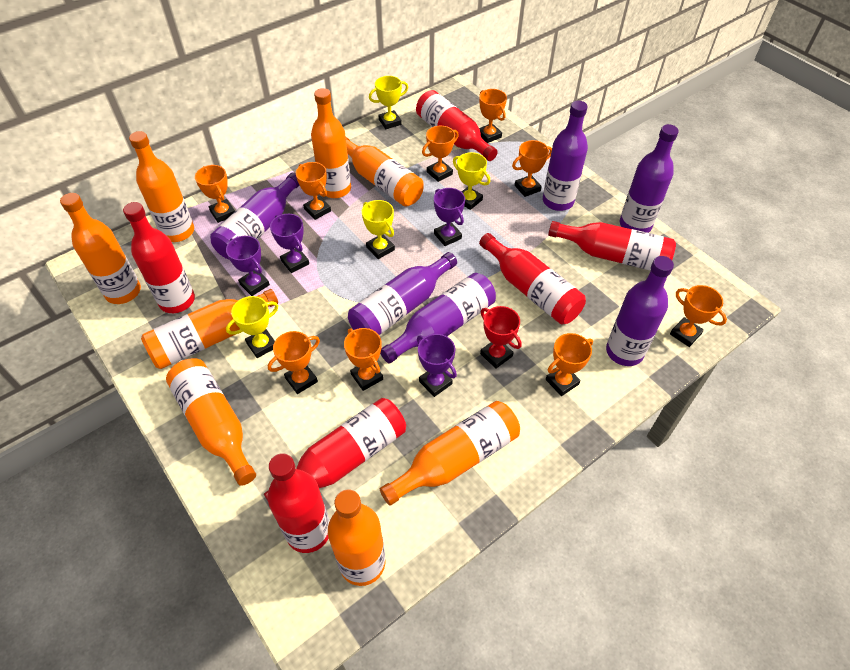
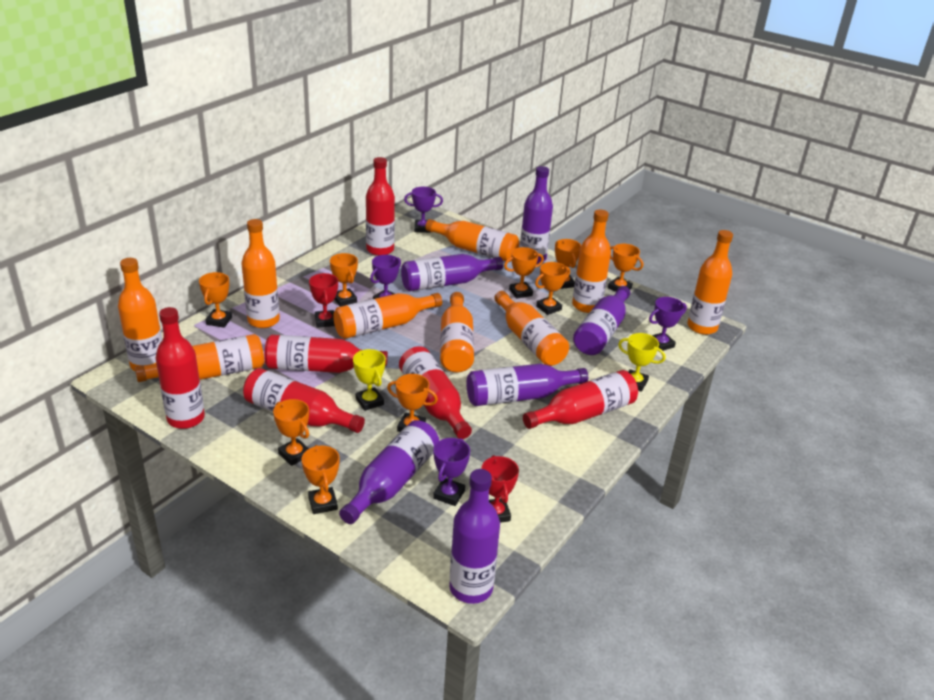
orange bottle: 8 -> 9
red trophy: 1 -> 2
yellow trophy: 4 -> 2

